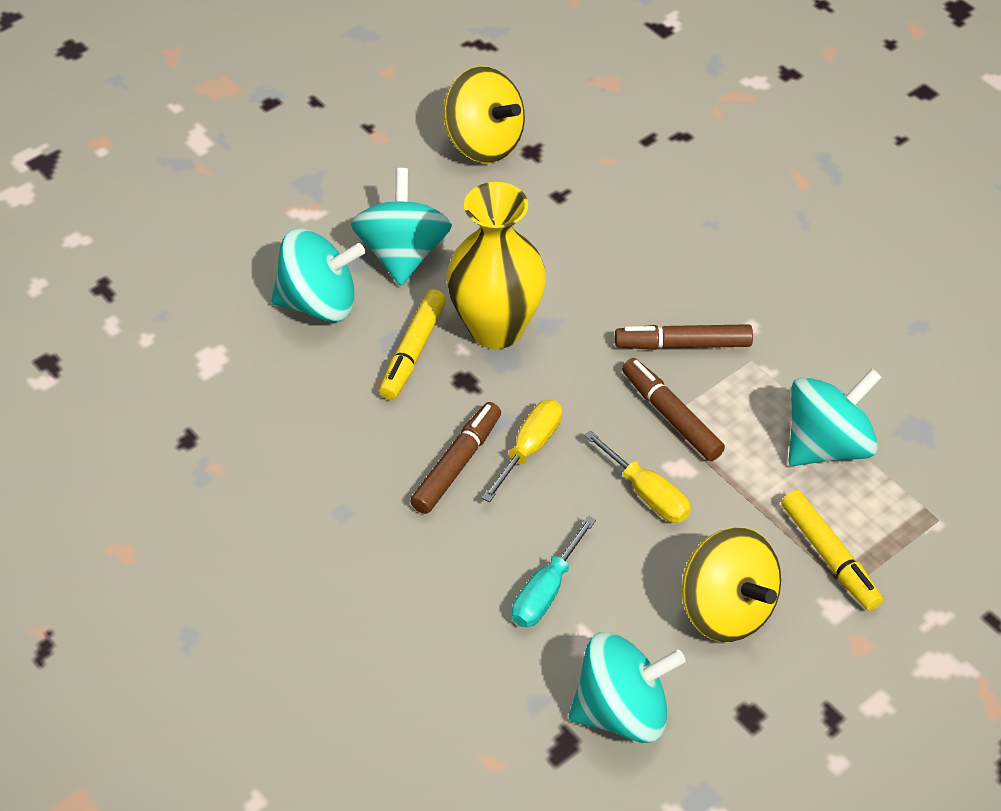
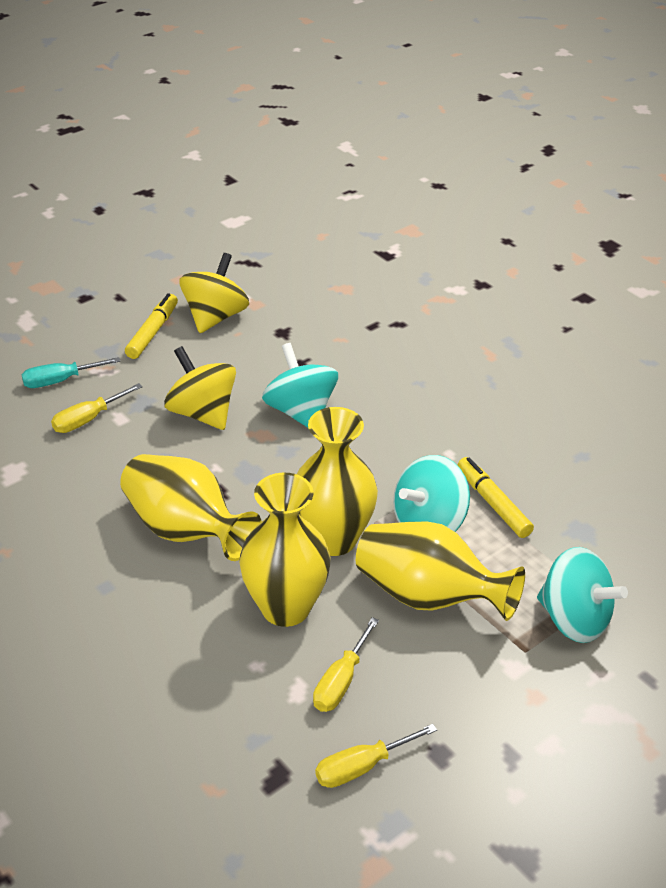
brown marker: 3 -> 0
turquoise spinning top: 4 -> 3
yellow screwdriver: 2 -> 3
yellow vase: 1 -> 4

